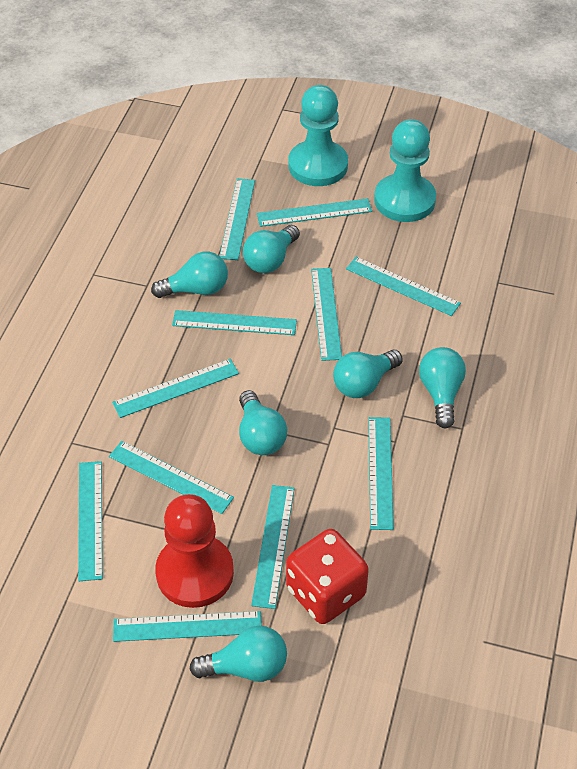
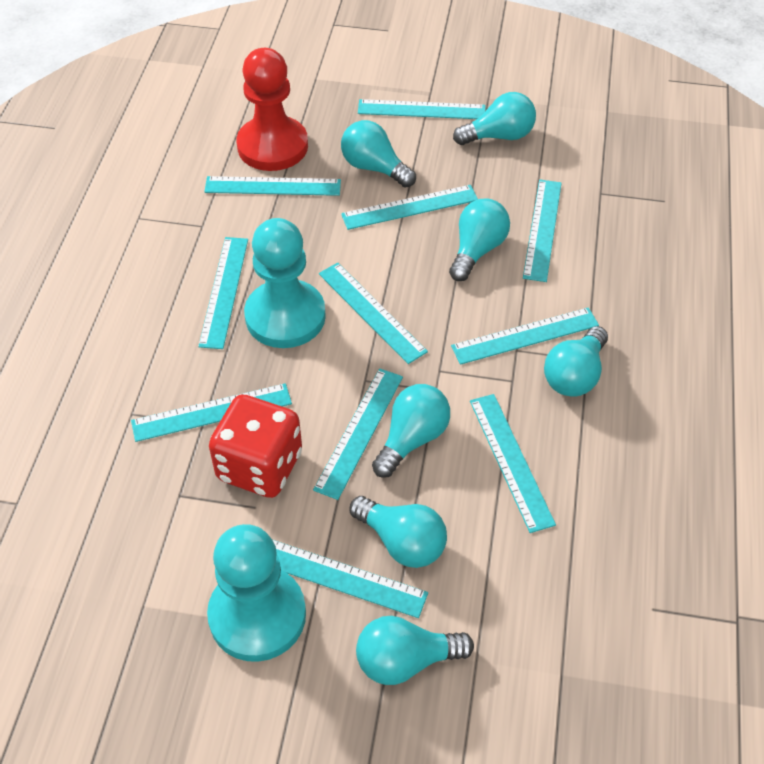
turquoise light bulb: 6 -> 7

